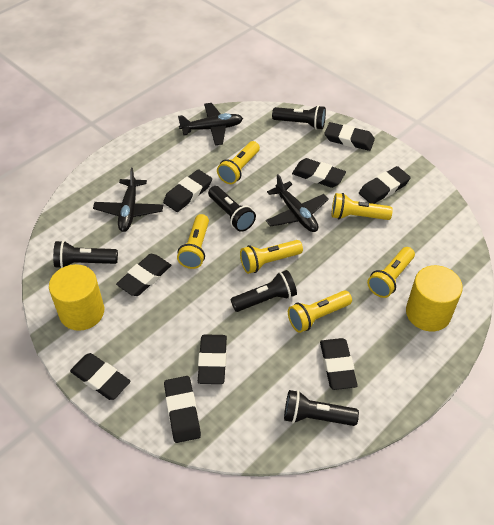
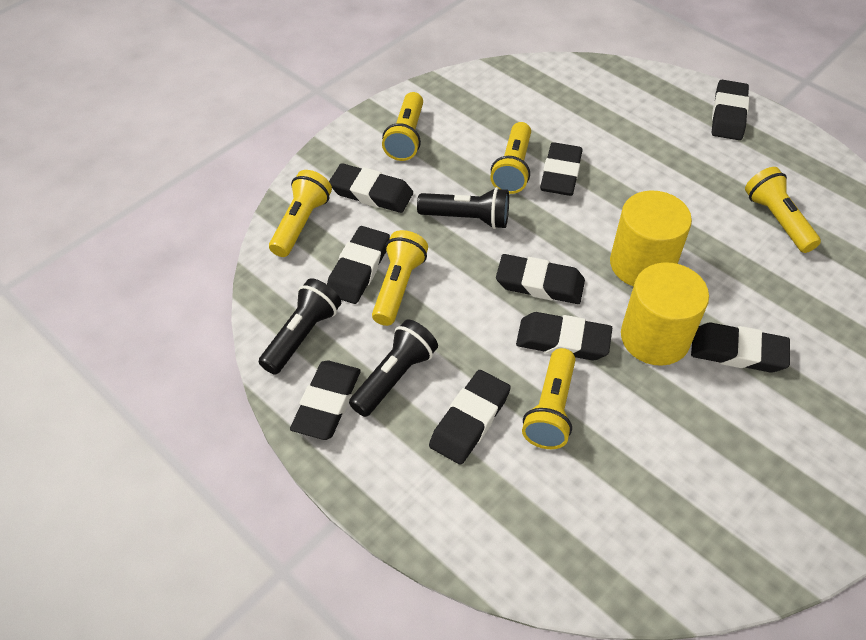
black flashlight: 5 -> 3
black plane: 3 -> 0

